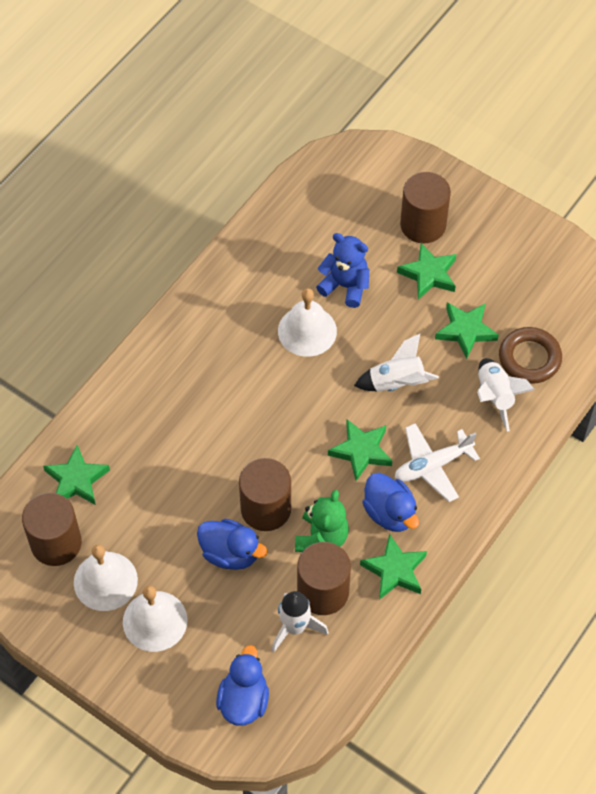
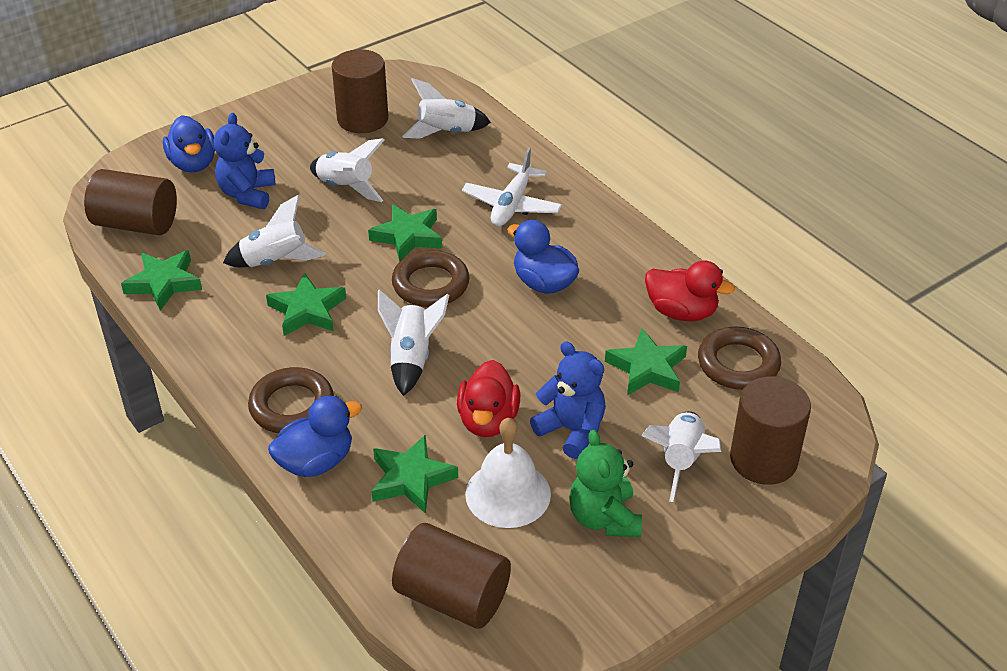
blue teddy bear: 1 -> 2
brown ring: 1 -> 3
red duck: 0 -> 2
white bell: 3 -> 1
white rocket: 3 -> 5

